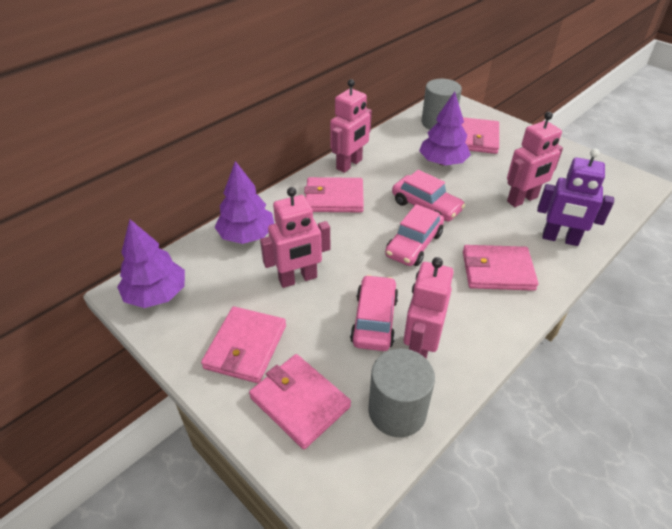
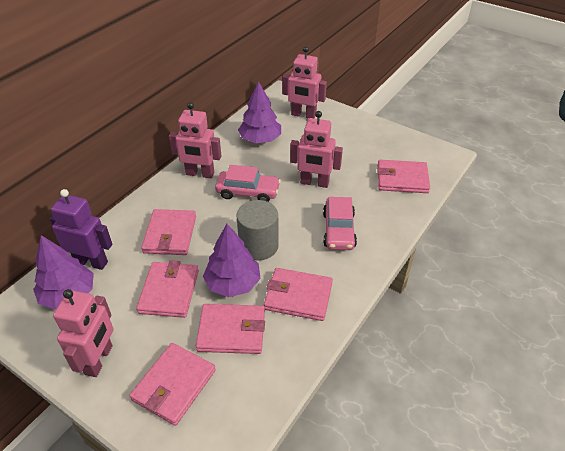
grey cylinder: 2 -> 1
pink car: 3 -> 2
pink wallet: 5 -> 6

